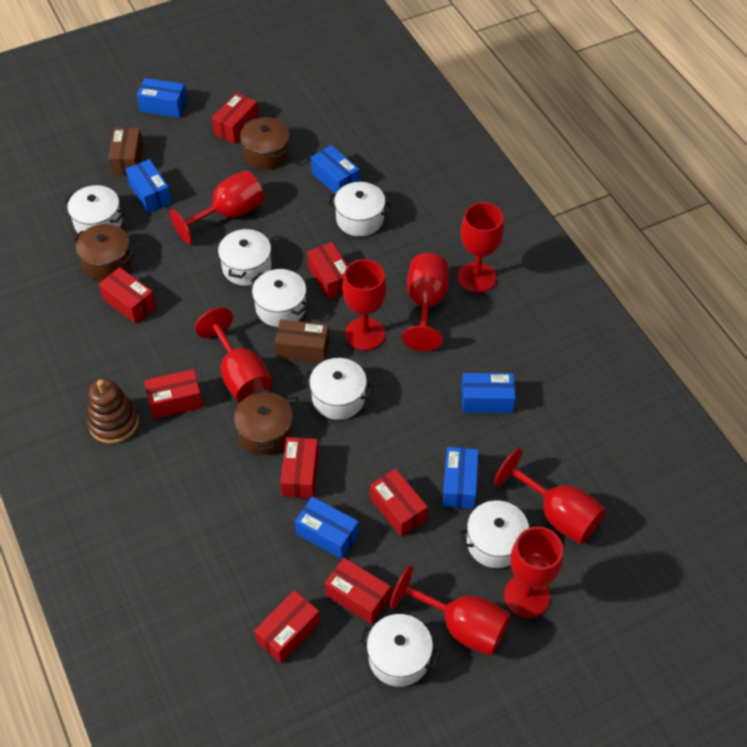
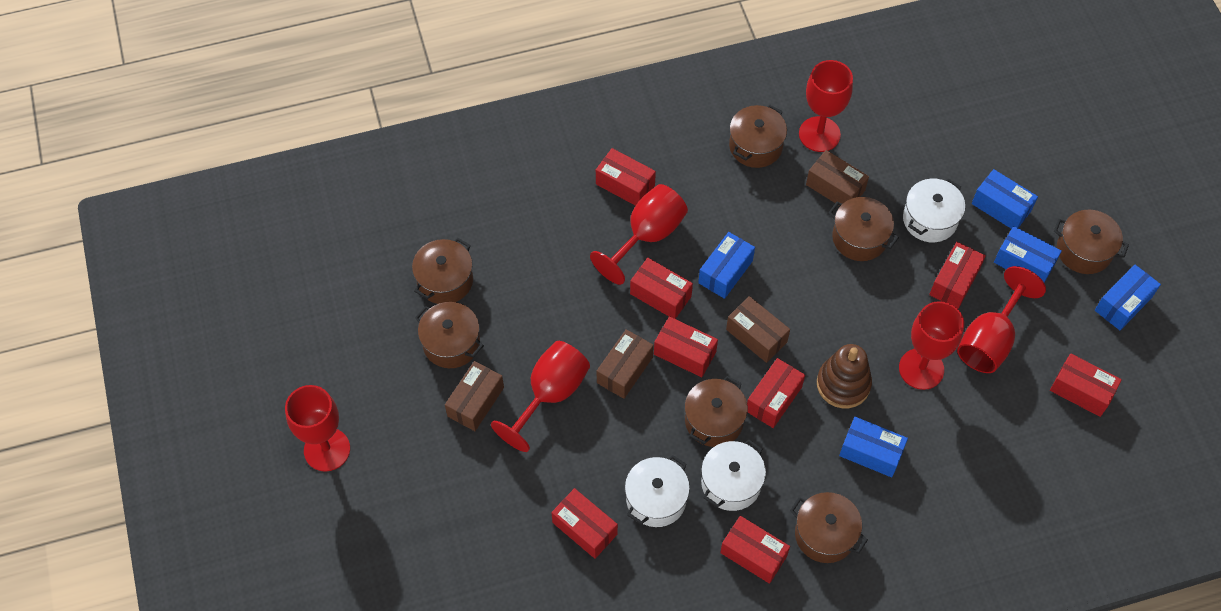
blue box: 6 -> 5
brown box: 2 -> 4
brown pot: 3 -> 7
red goblet: 8 -> 6
white pot: 7 -> 3

